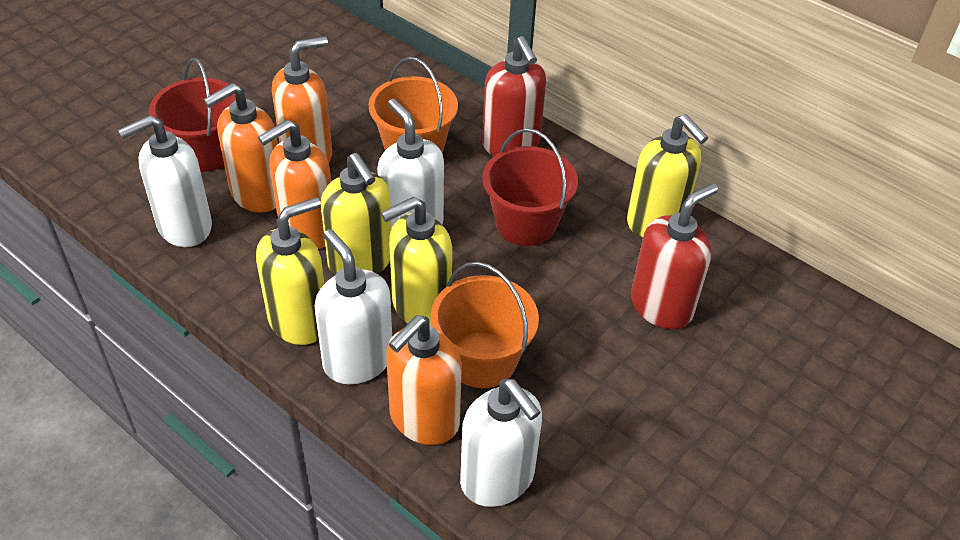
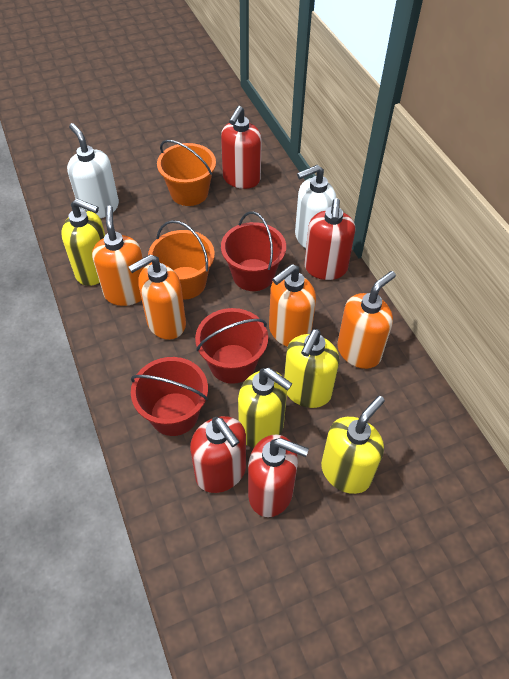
red bucket: 2 -> 3
red soap dispenser: 2 -> 4
white soap dispenser: 4 -> 2

